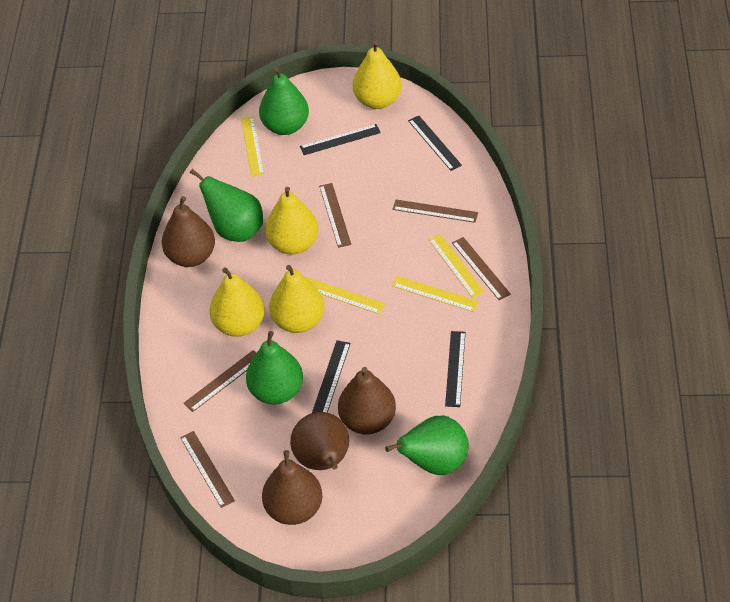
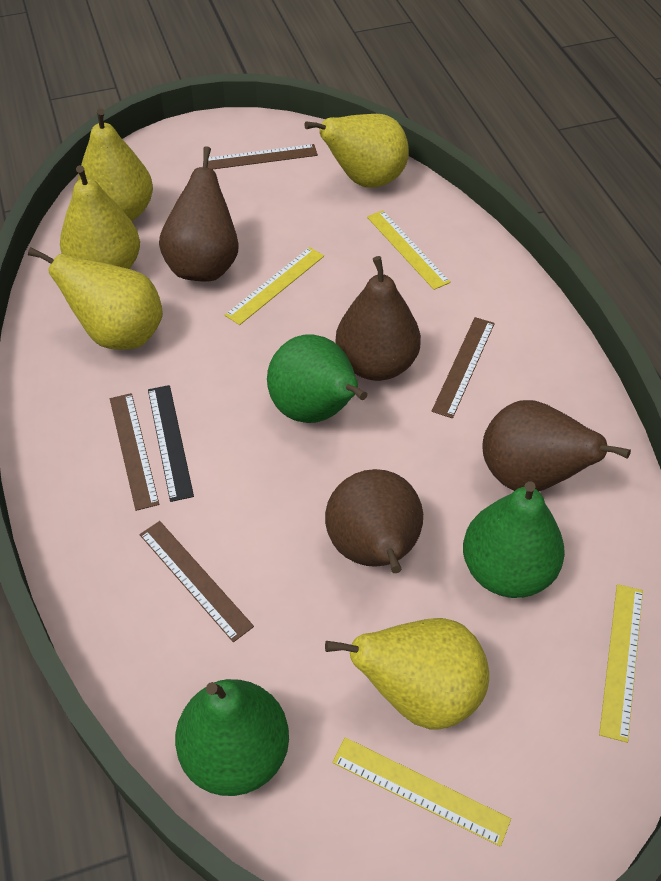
black ruler: 4 -> 1
brown ruler: 5 -> 4
green pear: 4 -> 3
yellow pear: 4 -> 5

